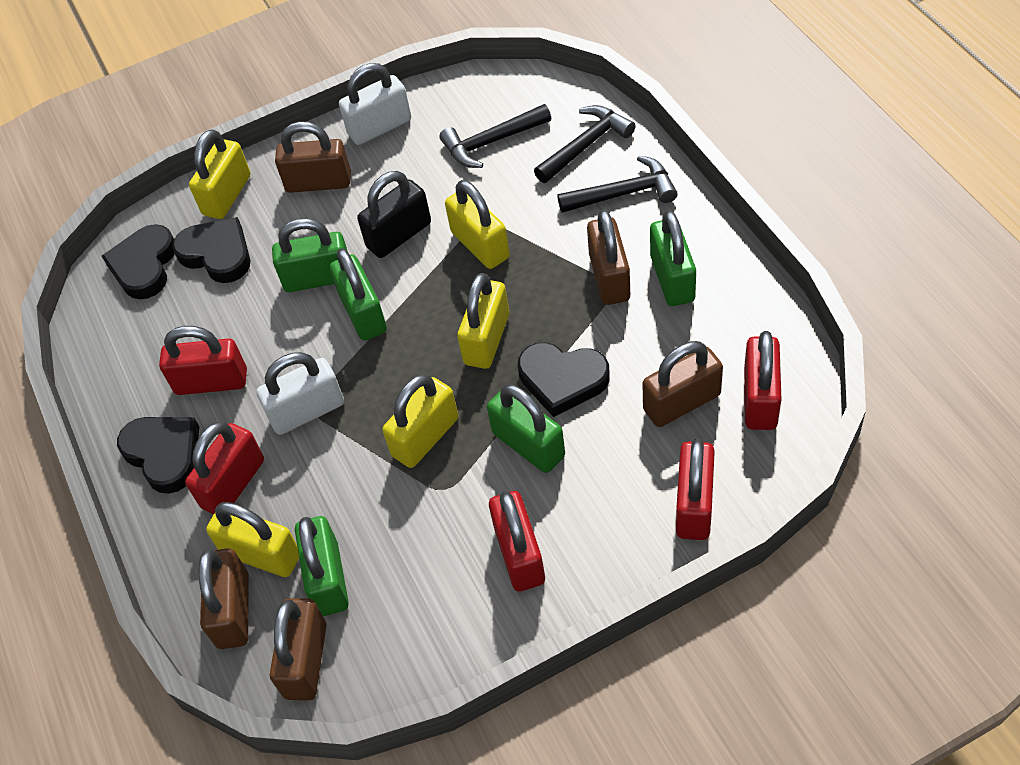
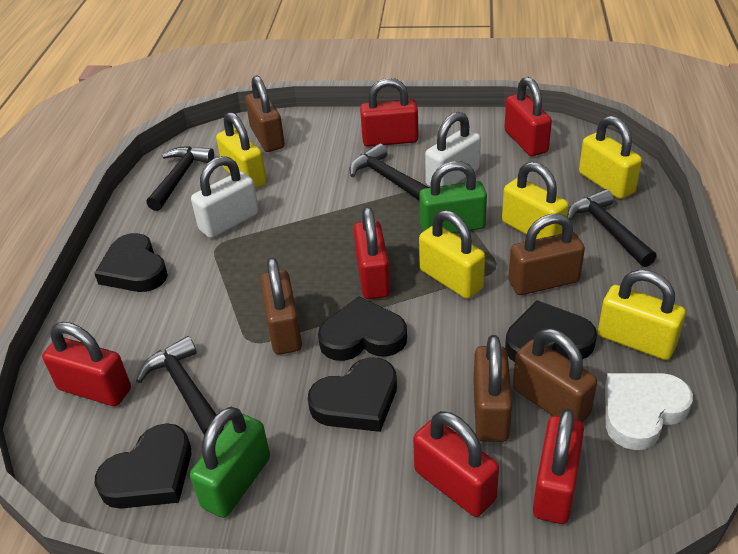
black hammer: 3 -> 4
black heart: 4 -> 5
black padlock: 1 -> 0
green padlock: 5 -> 2
red padlock: 5 -> 6
white heart: 0 -> 1

